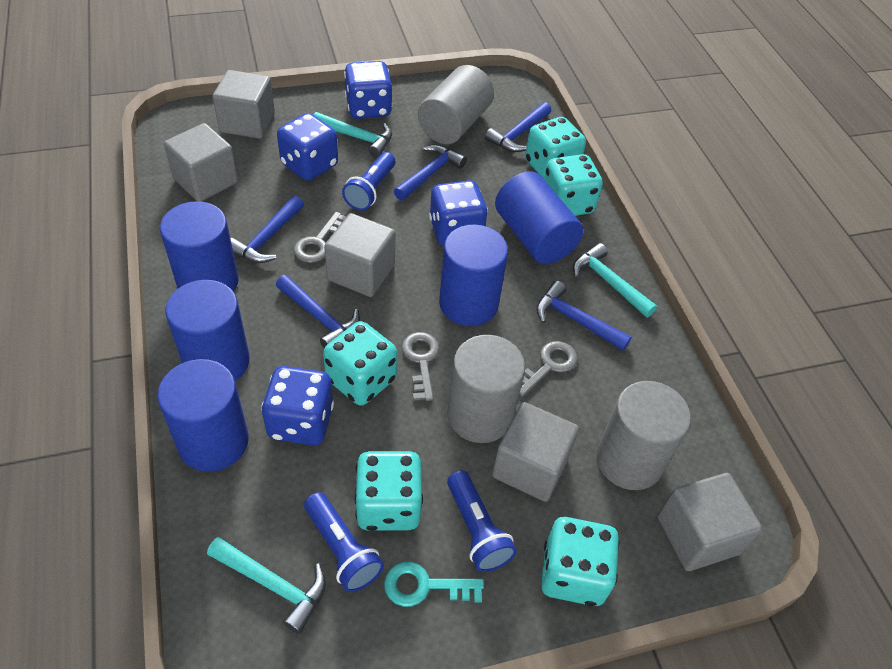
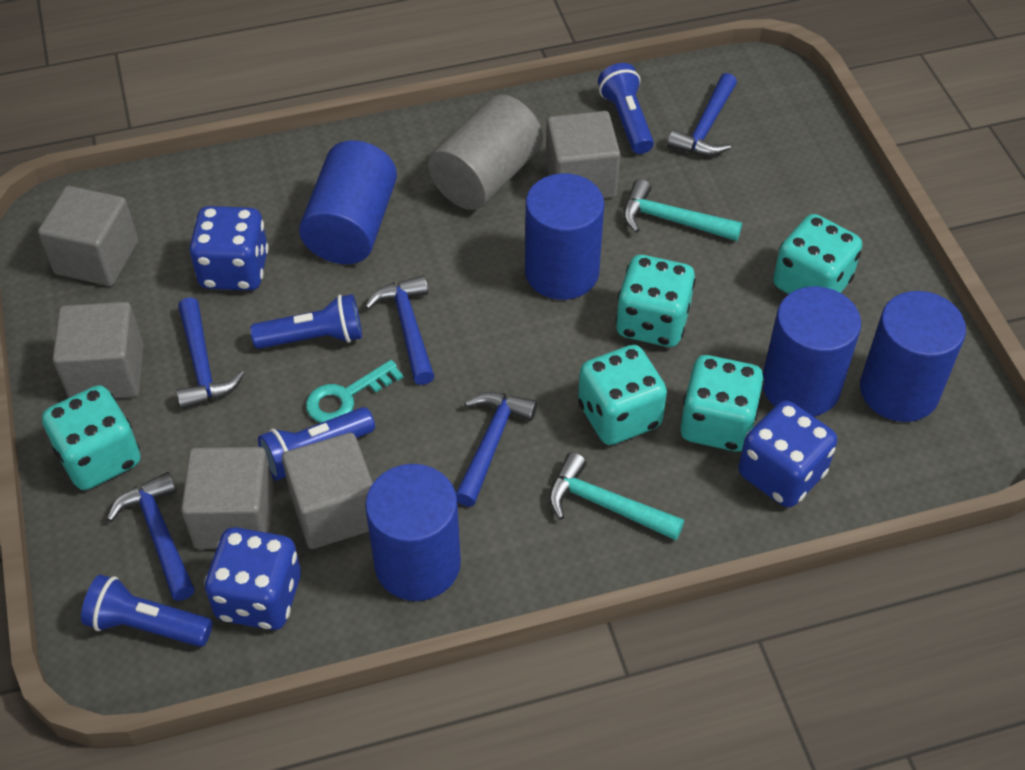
blue dice: 4 -> 3
blue flashlight: 3 -> 4
grey cylinder: 3 -> 1
grey key: 3 -> 0
turquoise hammer: 3 -> 2

